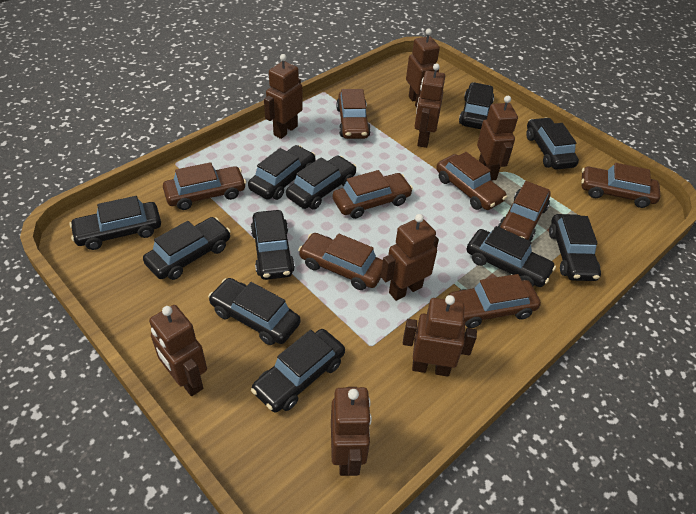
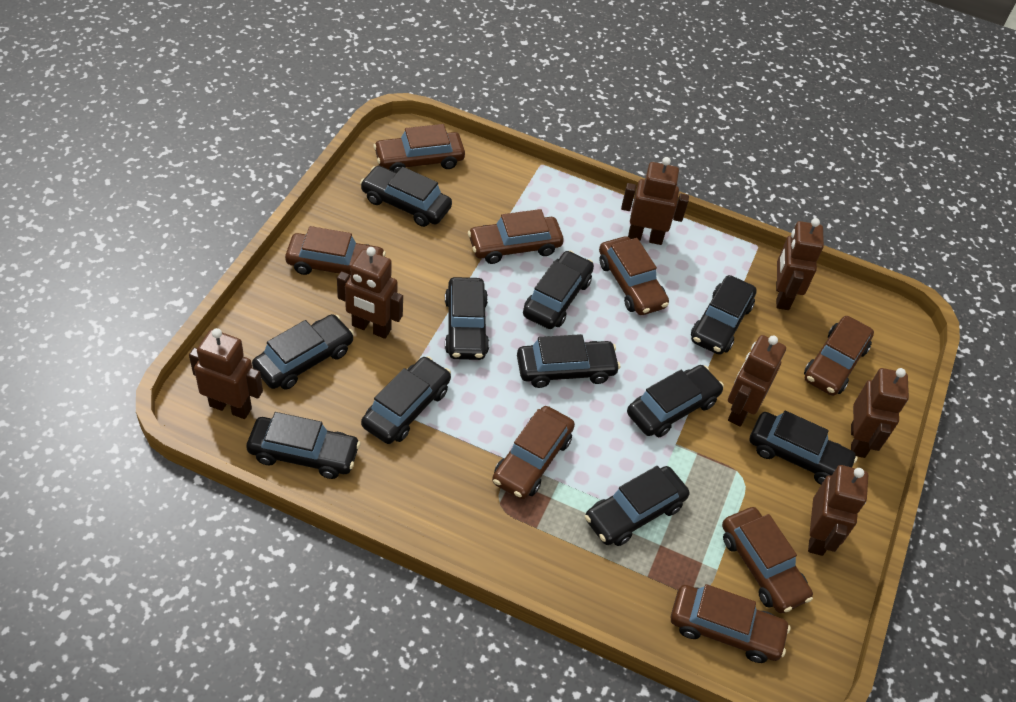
brown robot: 8 -> 7

